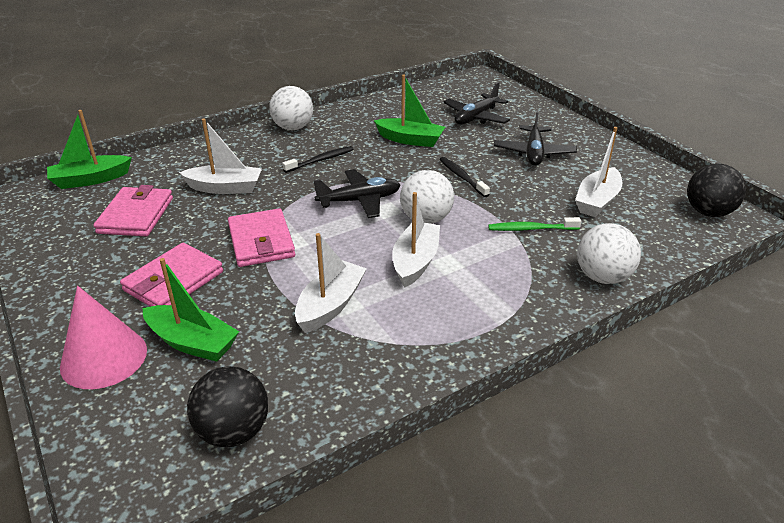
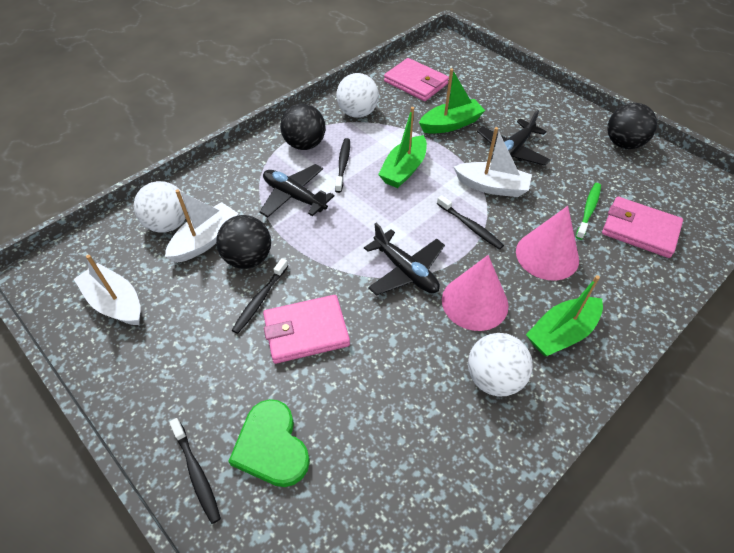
black ball: 2 -> 3
black toothbrush: 2 -> 4
green heart: 0 -> 1
pink cone: 1 -> 2
white boat: 4 -> 3

